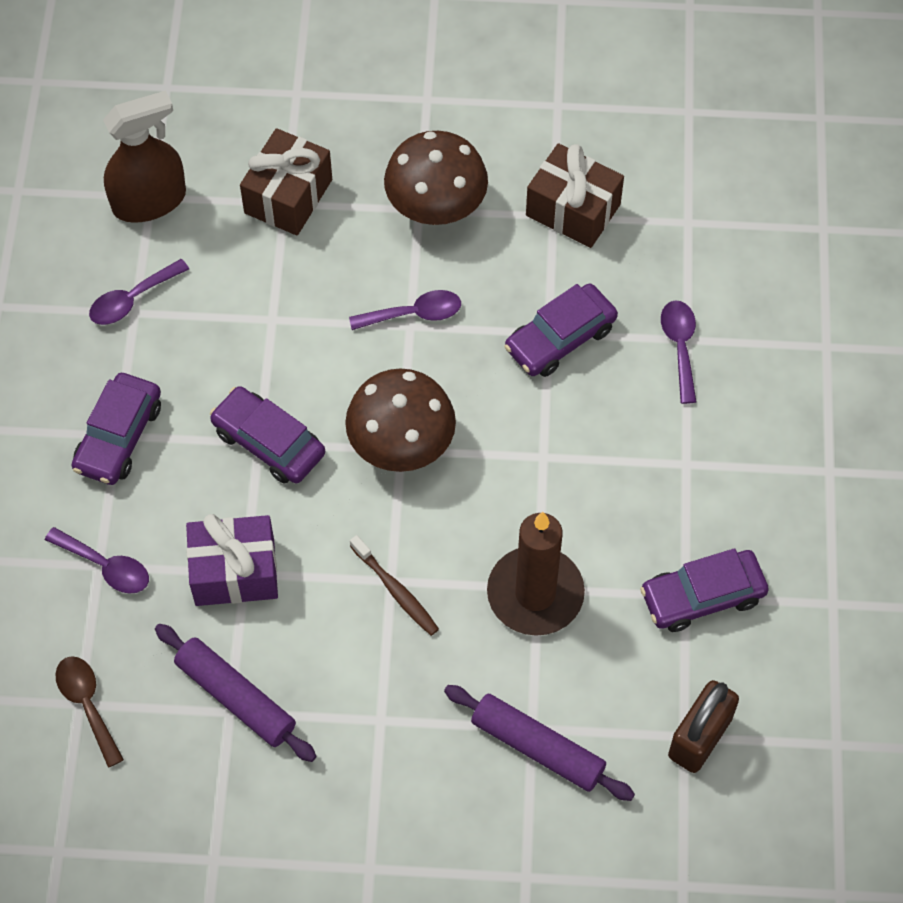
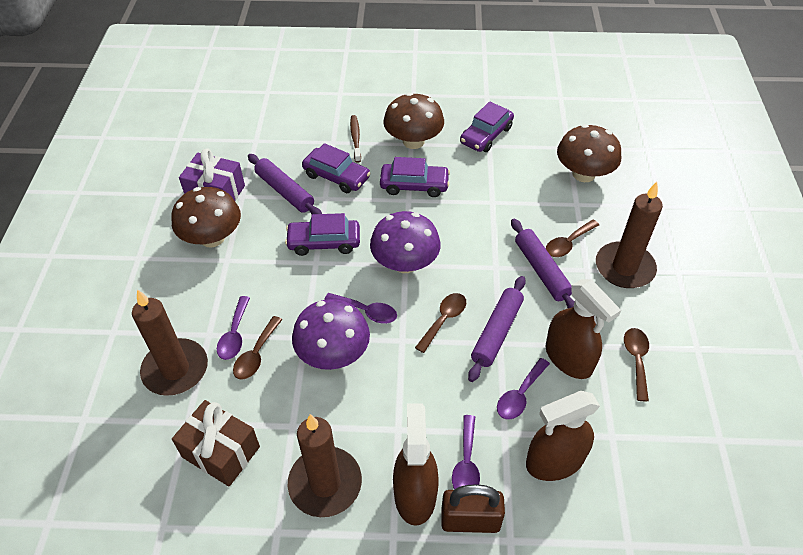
brown candle: 1 -> 3
brown gift: 2 -> 1
brown mushroom: 2 -> 3
brown spoon: 1 -> 4
brown spray bottle: 1 -> 3
purple mushroom: 0 -> 2
purple rolling pin: 2 -> 3

